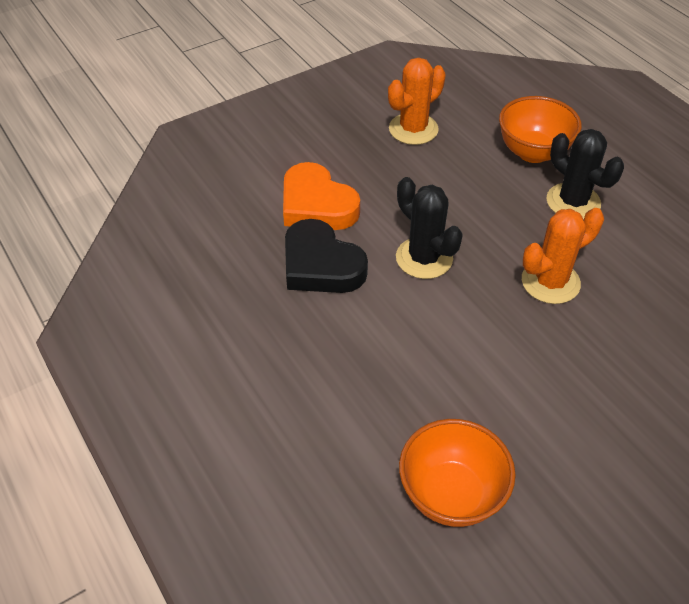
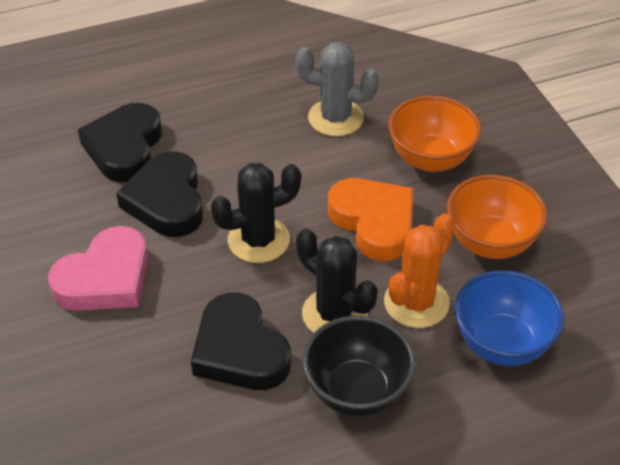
black bowl: 0 -> 1
black heart: 1 -> 3
blue bowl: 0 -> 1
grey cactus: 0 -> 1
orange cactus: 2 -> 1
pink heart: 0 -> 1

